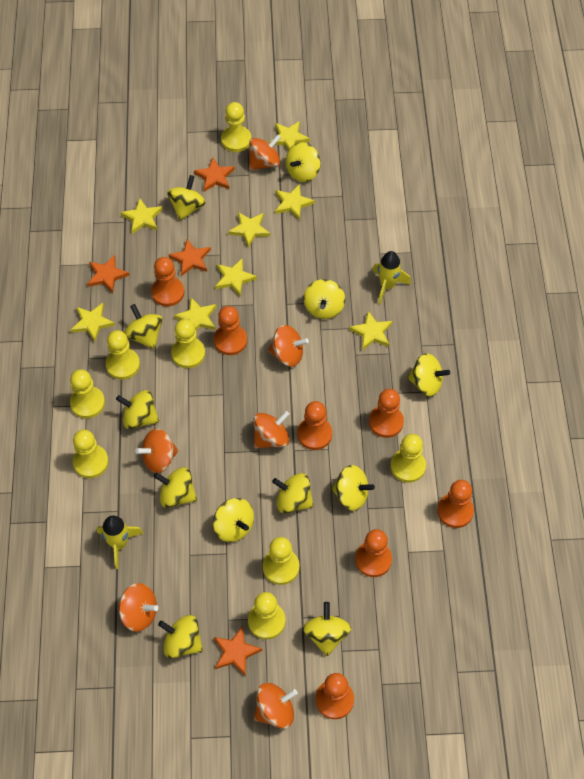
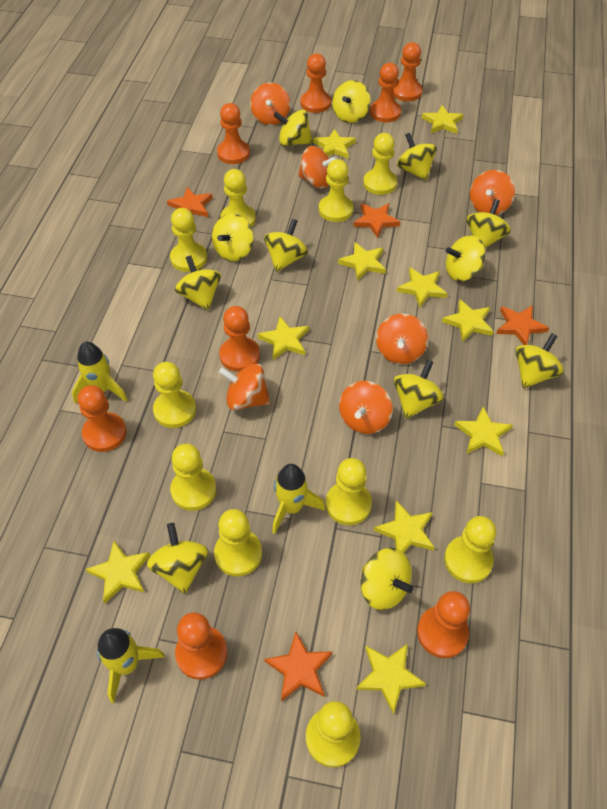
orange pawn: 7 -> 8
yellow pawn: 8 -> 10
yellow rocket: 2 -> 3
yellow star: 8 -> 10

